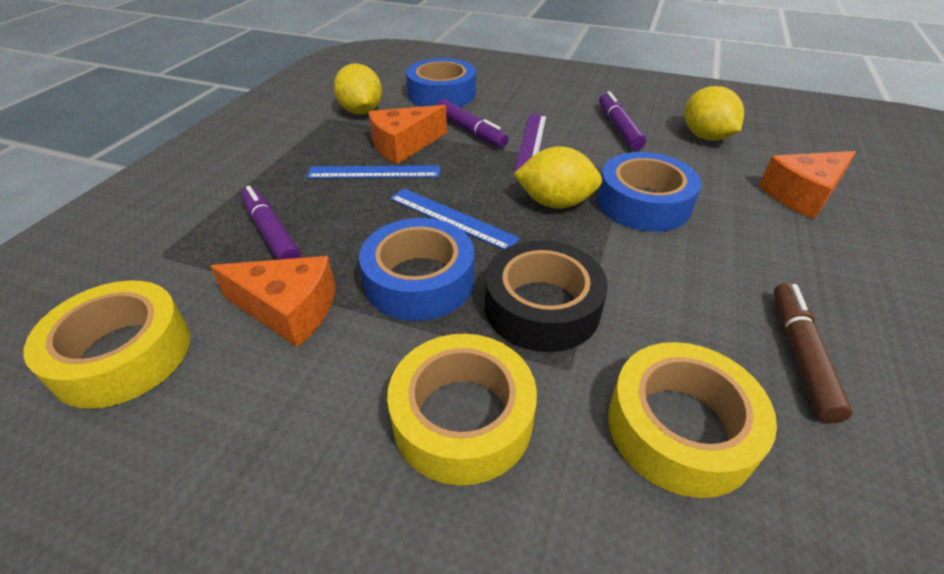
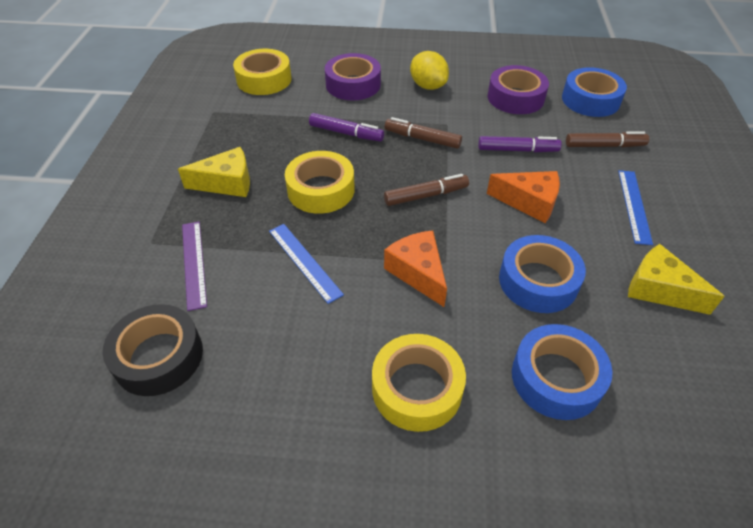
brown marker: 1 -> 3
orange cheese: 3 -> 2
purple marker: 3 -> 2
purple tape: 0 -> 2
yellow cheese: 0 -> 2
yellow lemon: 3 -> 1

